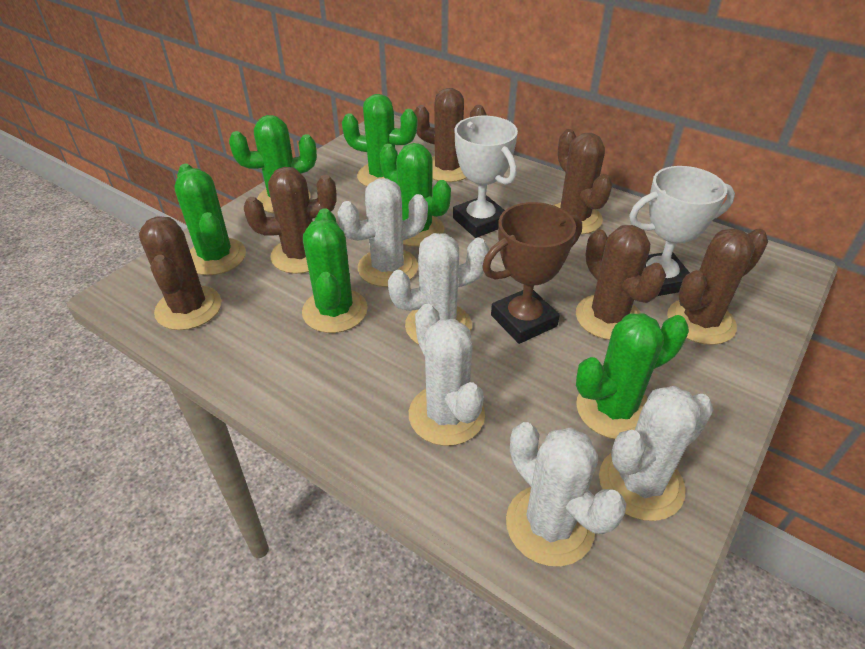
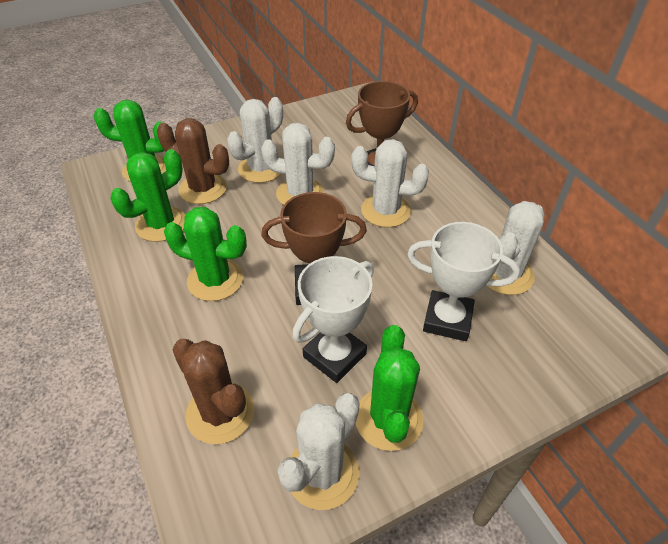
brown cactus: 6 -> 2
brown trophy: 1 -> 2
green cactus: 6 -> 4

